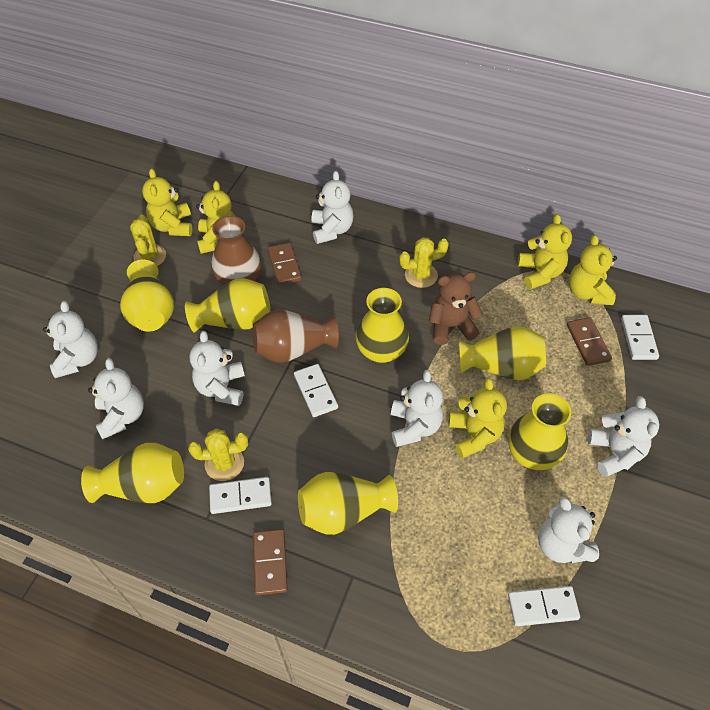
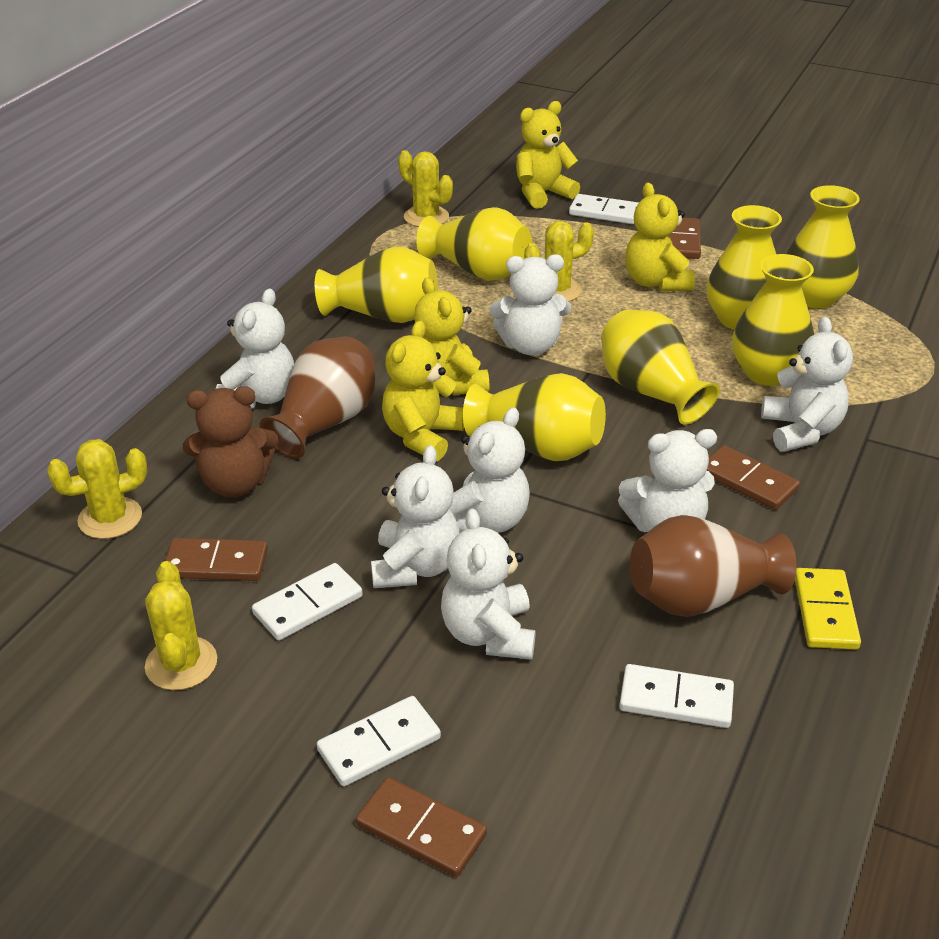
brown domino: 3 -> 4
yellow cactus: 3 -> 4
yellow domino: 0 -> 1
yellow teddy bear: 5 -> 4

